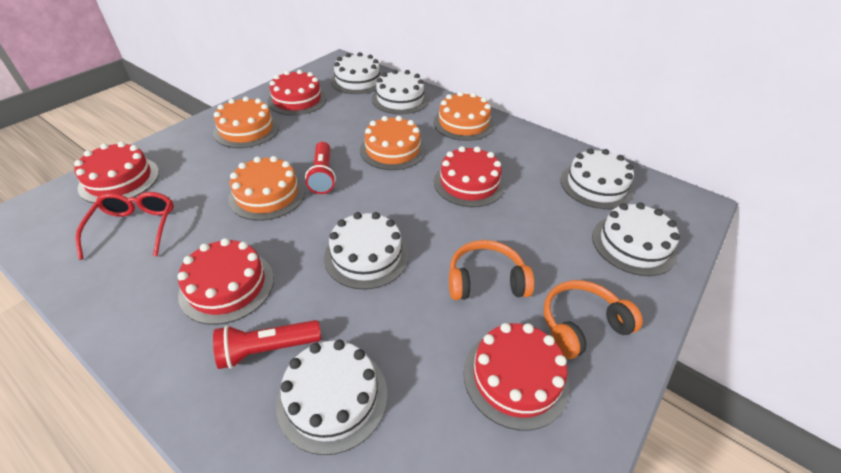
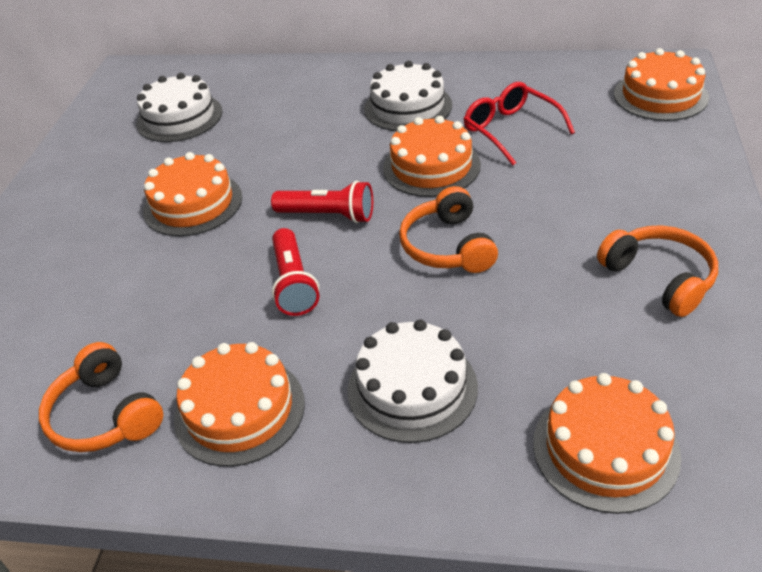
orange cake: 4 -> 5
orange headphones: 2 -> 3
red cake: 5 -> 0
white cake: 6 -> 3

